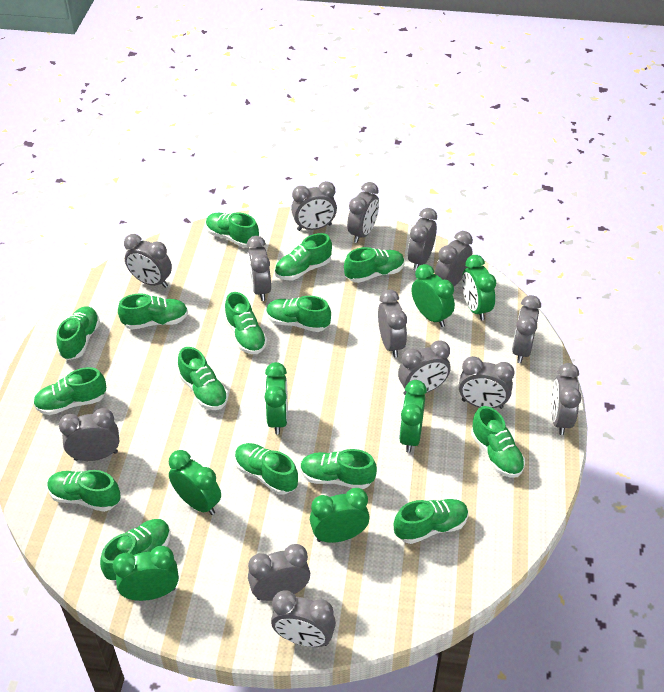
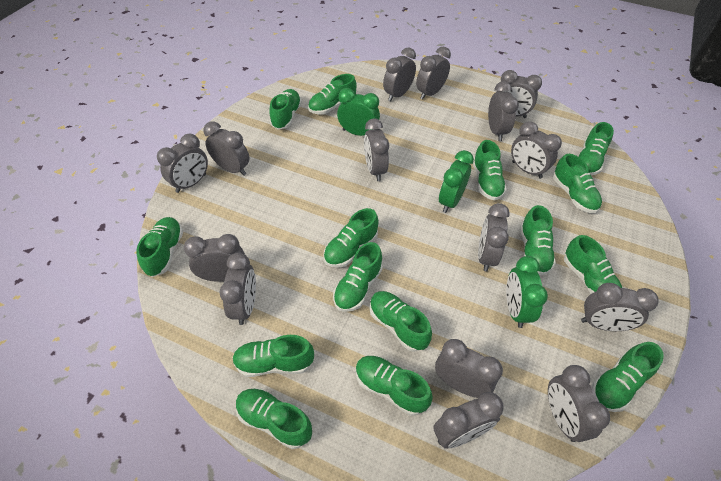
green clock: 7 -> 3
grey clock: 14 -> 15

